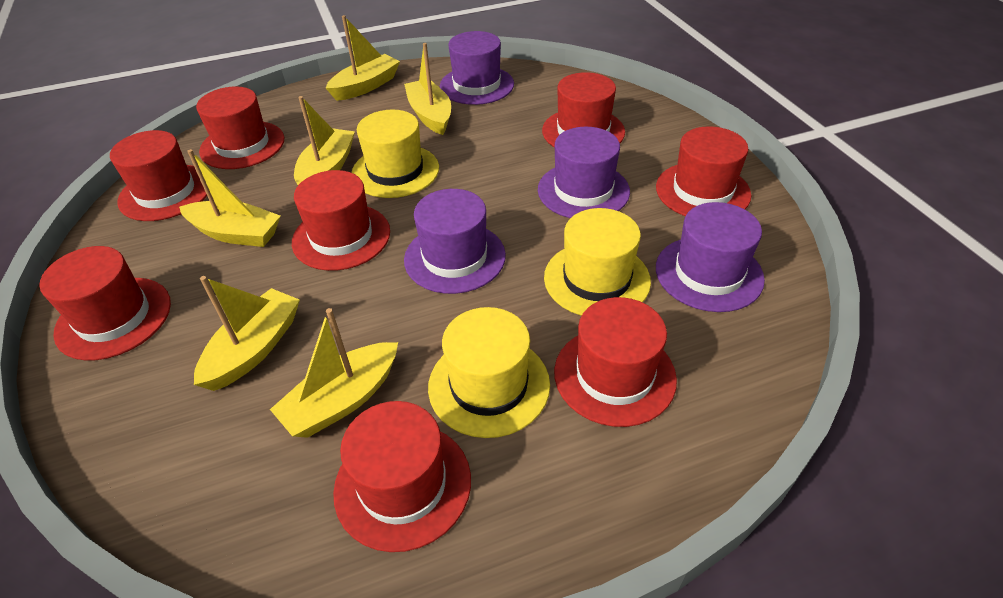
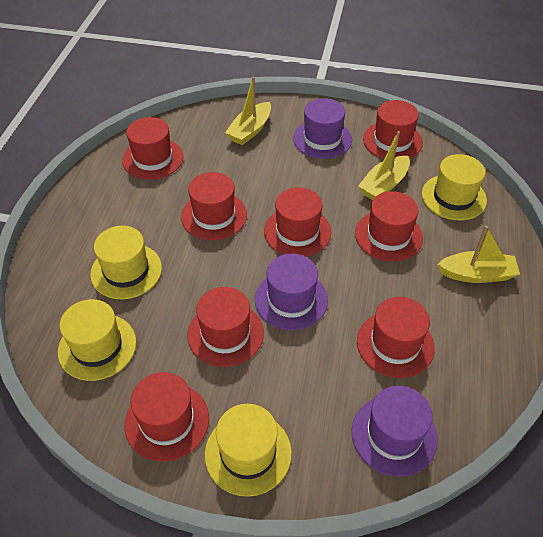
purple hat: 4 -> 3
yellow boat: 6 -> 3
yellow hat: 3 -> 4

